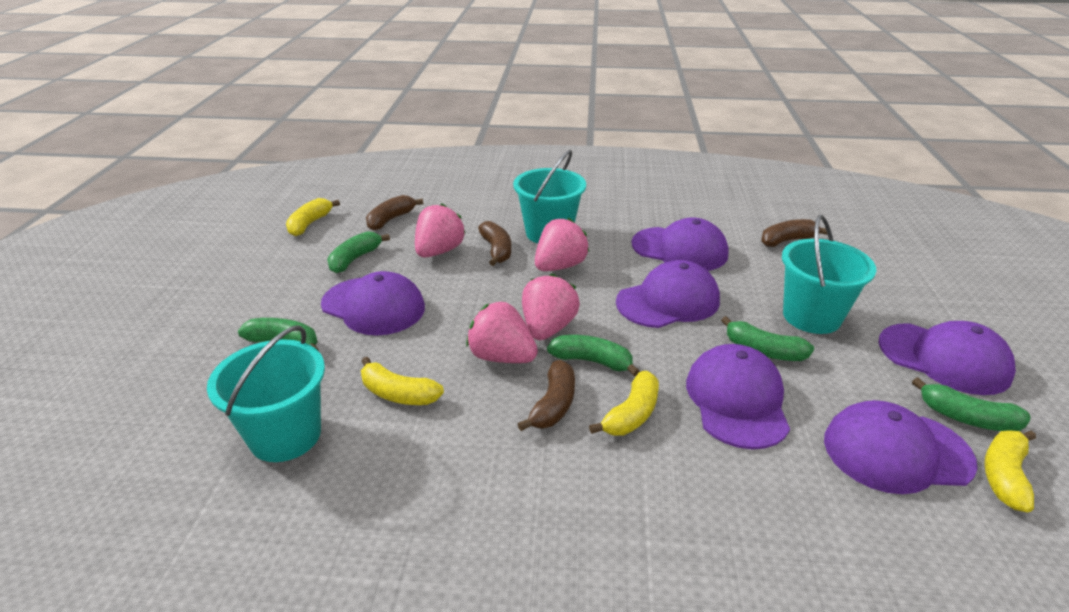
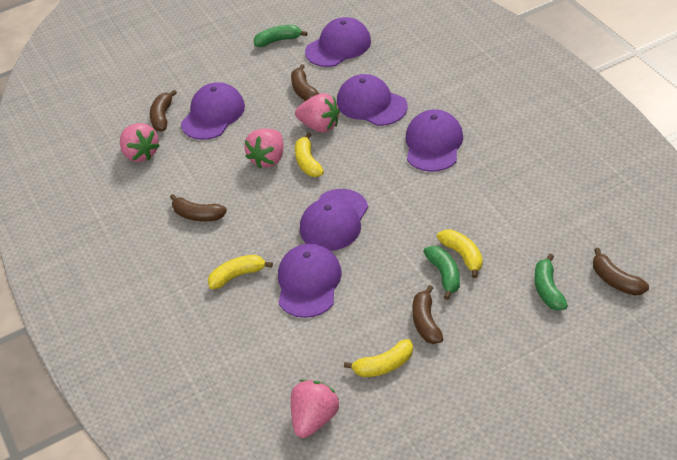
brown banana: 4 -> 5
green banana: 5 -> 3
turquoise bucket: 3 -> 0

